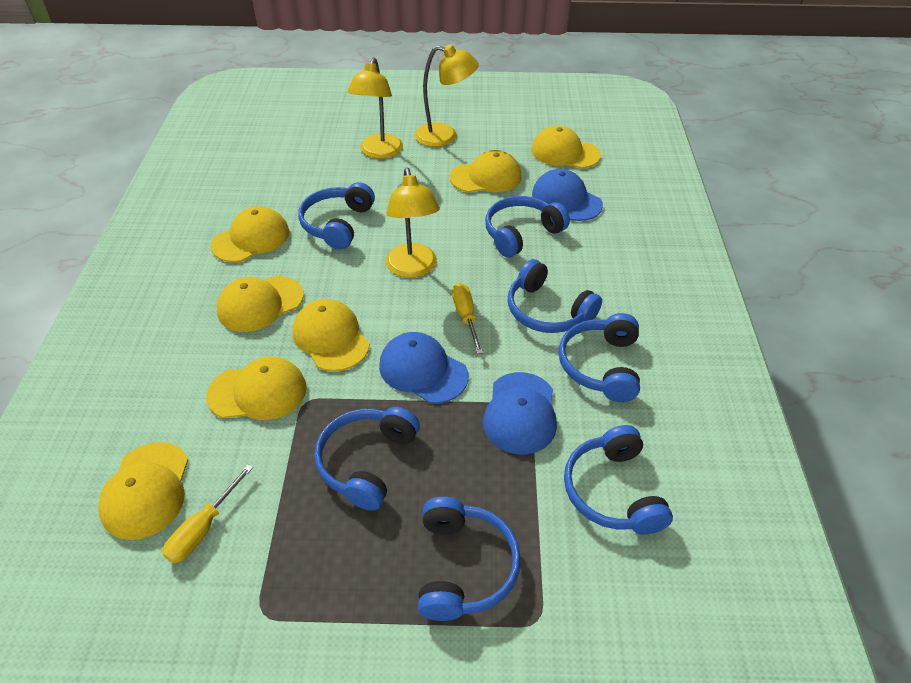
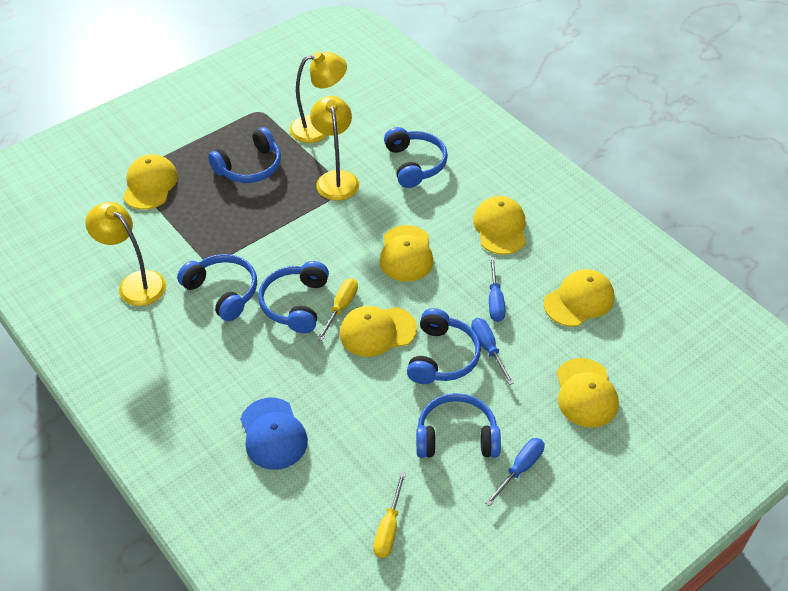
blue cap: 3 -> 1
blue headphones: 7 -> 6
blue screwdriver: 0 -> 3
yellow cap: 7 -> 6

